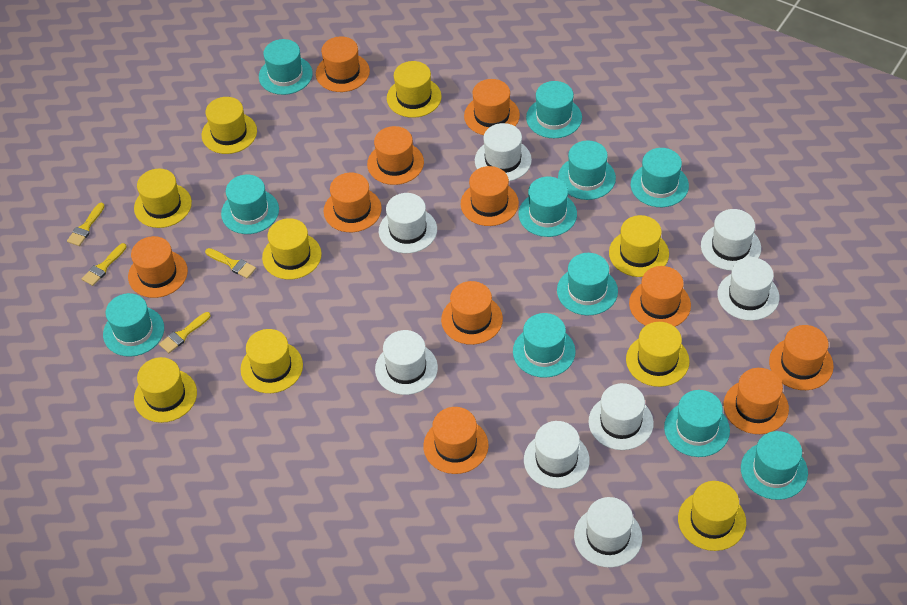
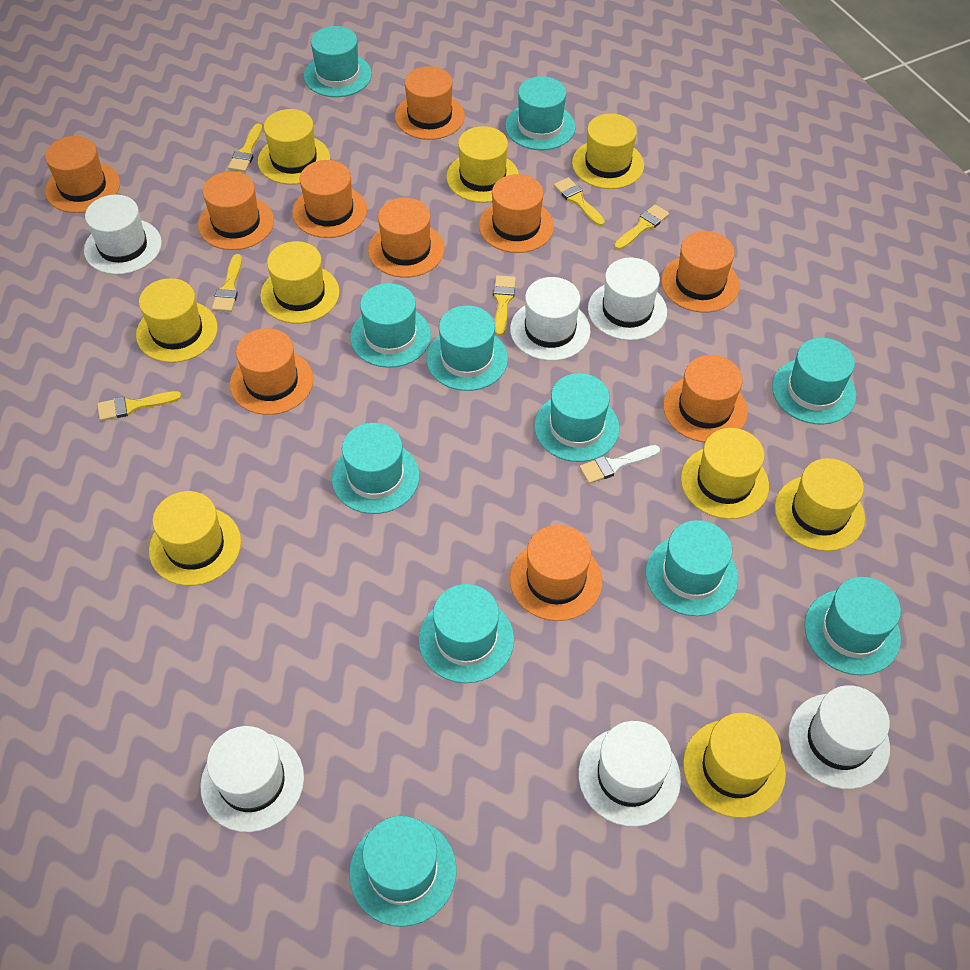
orange hat: 11 -> 10
white brush: 0 -> 1
white hat: 8 -> 6
yellow brush: 4 -> 6

